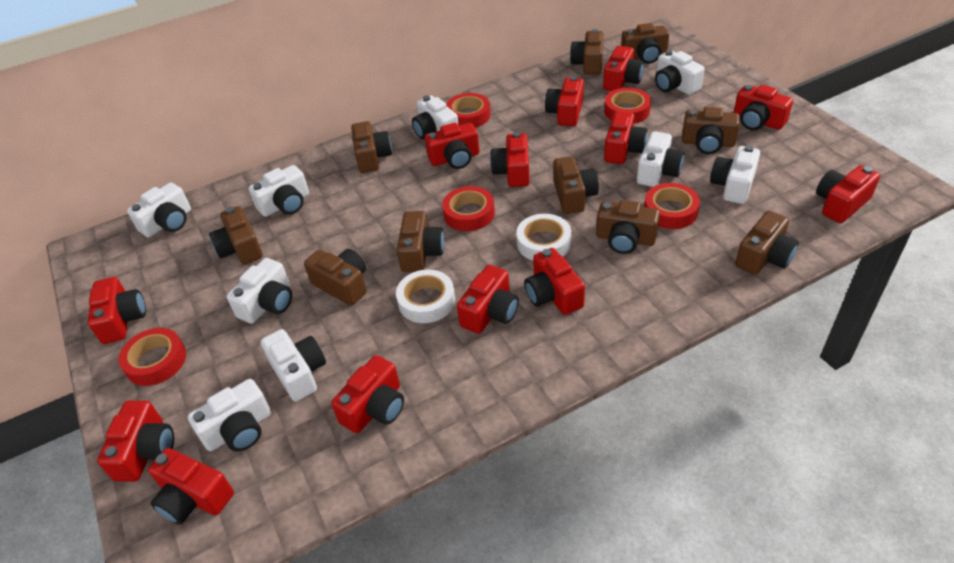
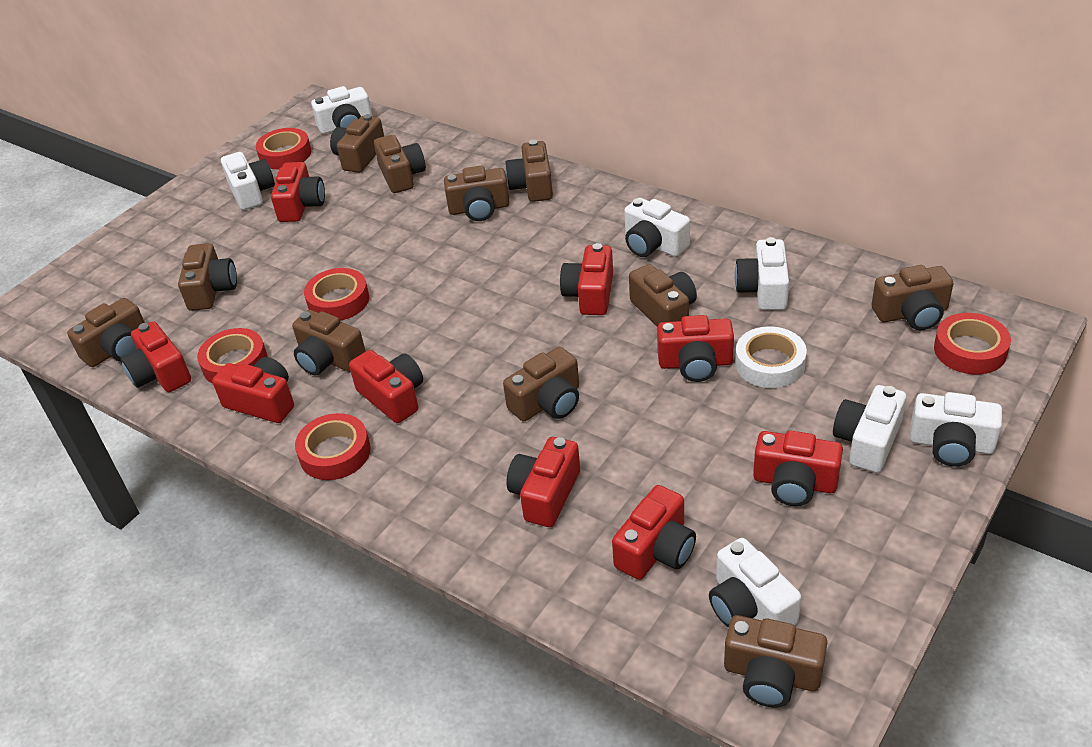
brown camera: 10 -> 11
red camera: 13 -> 9
white camera: 9 -> 7
white tape: 2 -> 1

